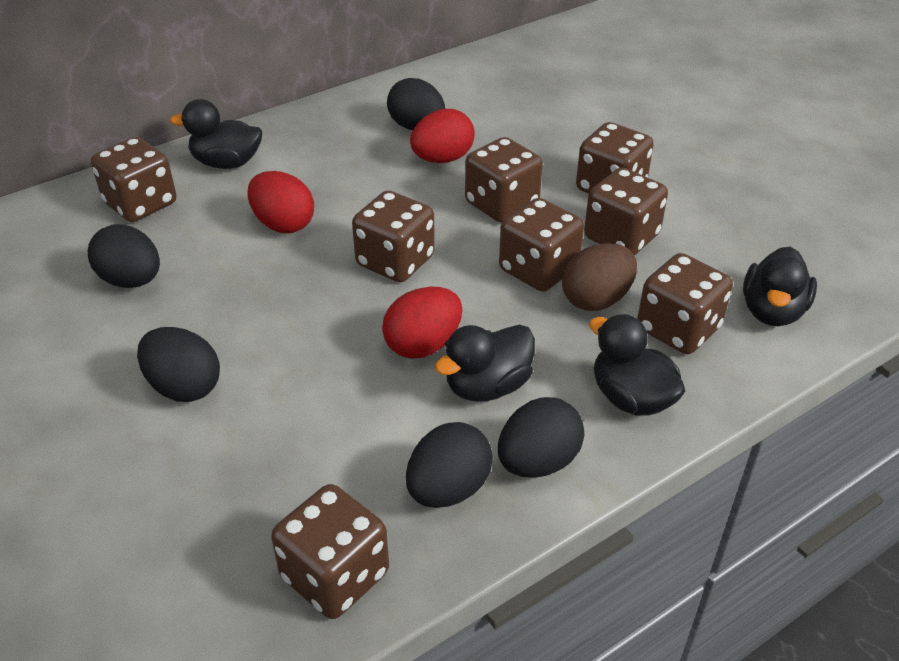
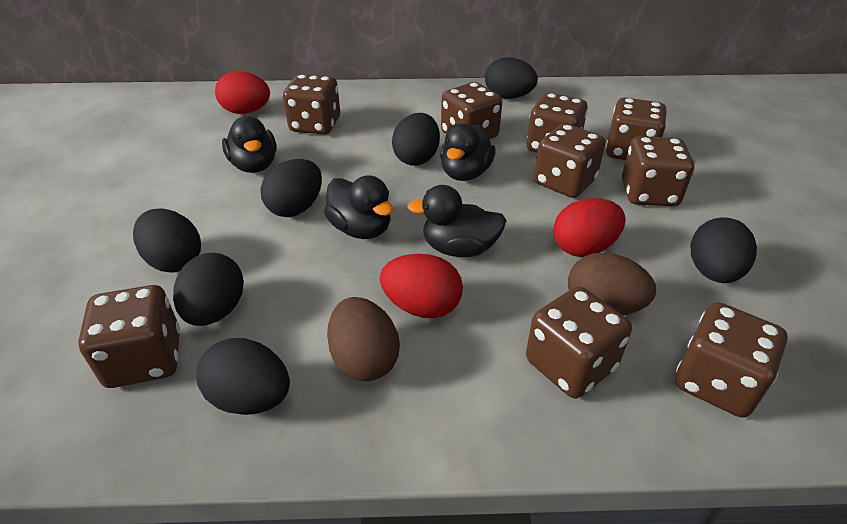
black egg: 5 -> 7
brown dice: 8 -> 9
brown egg: 1 -> 2

